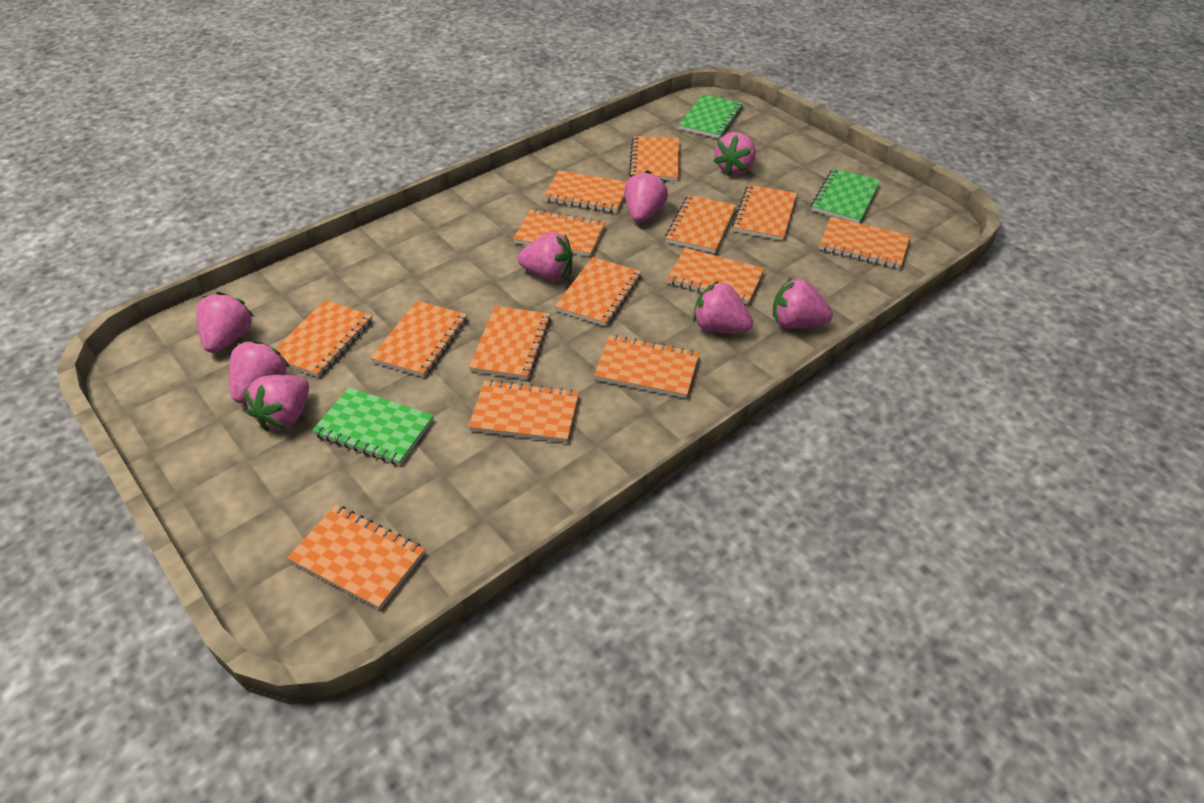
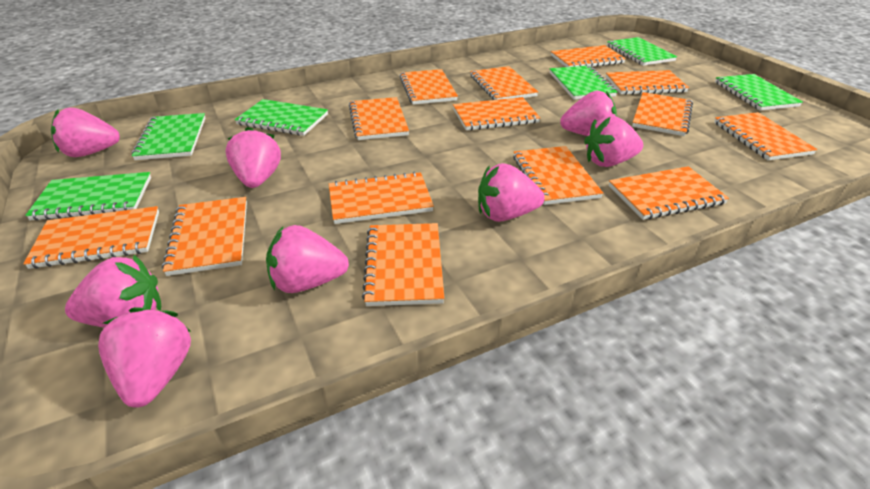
green notebook: 3 -> 6

